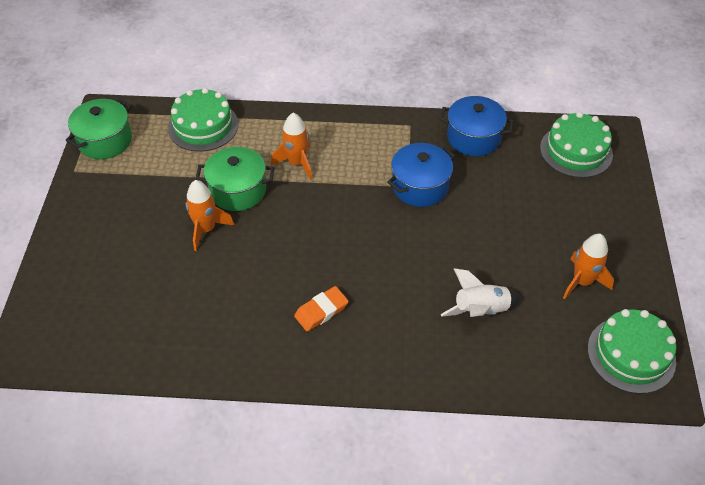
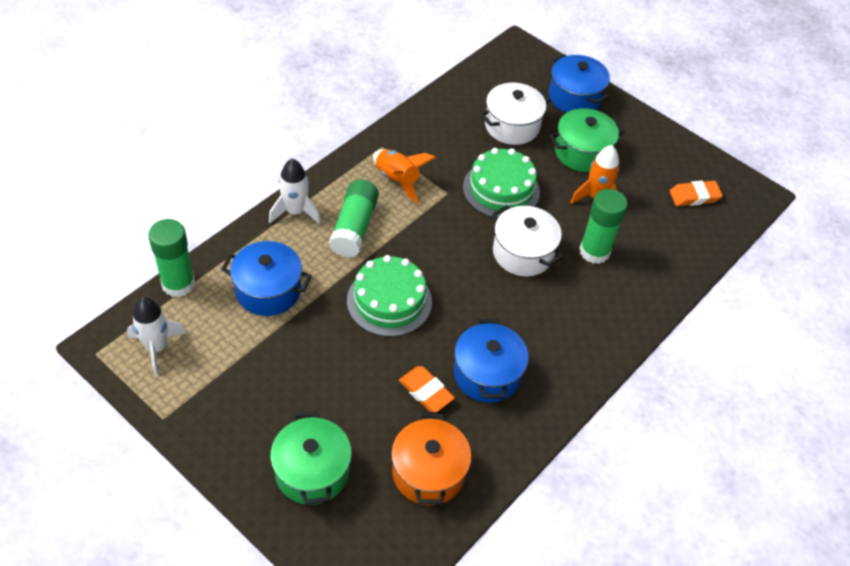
blue pot: 2 -> 3
green cake: 3 -> 2
green glue stick: 0 -> 3
orange eraser: 1 -> 2
orange pot: 0 -> 1
orange rocket: 3 -> 2
white pot: 0 -> 2
white rocket: 1 -> 2

